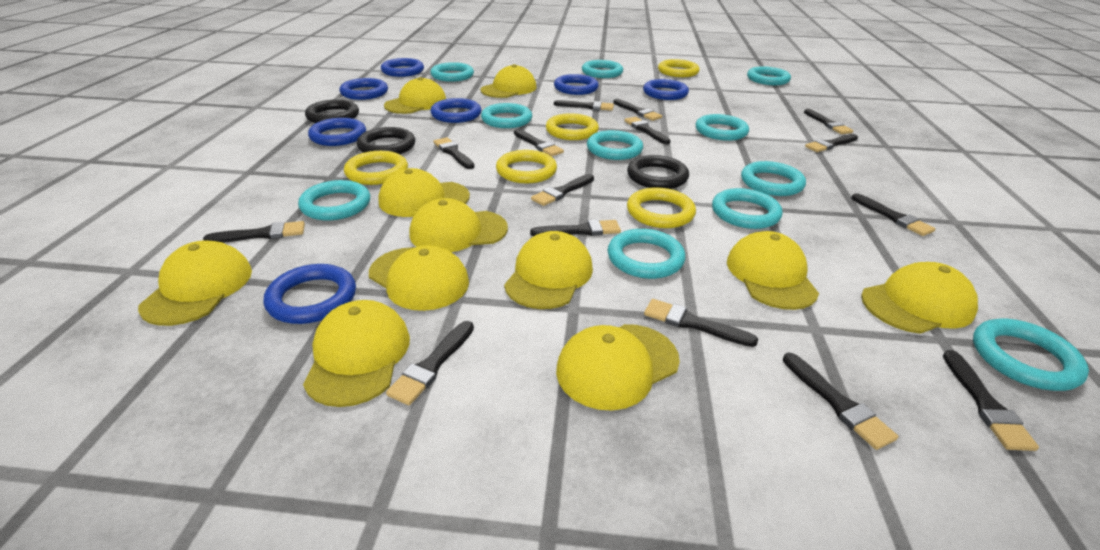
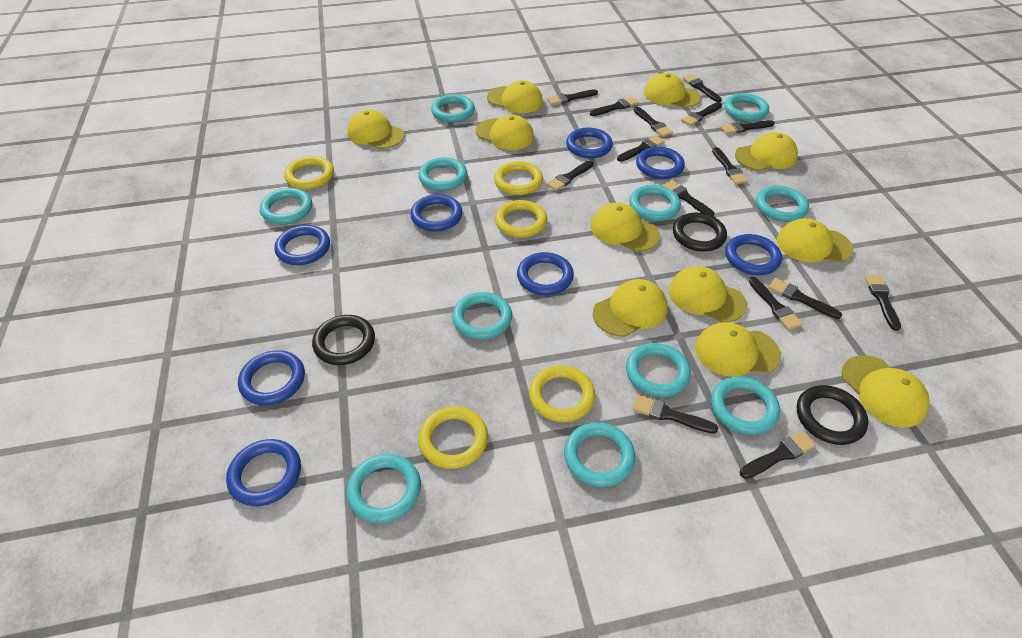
blue ring: 7 -> 8

